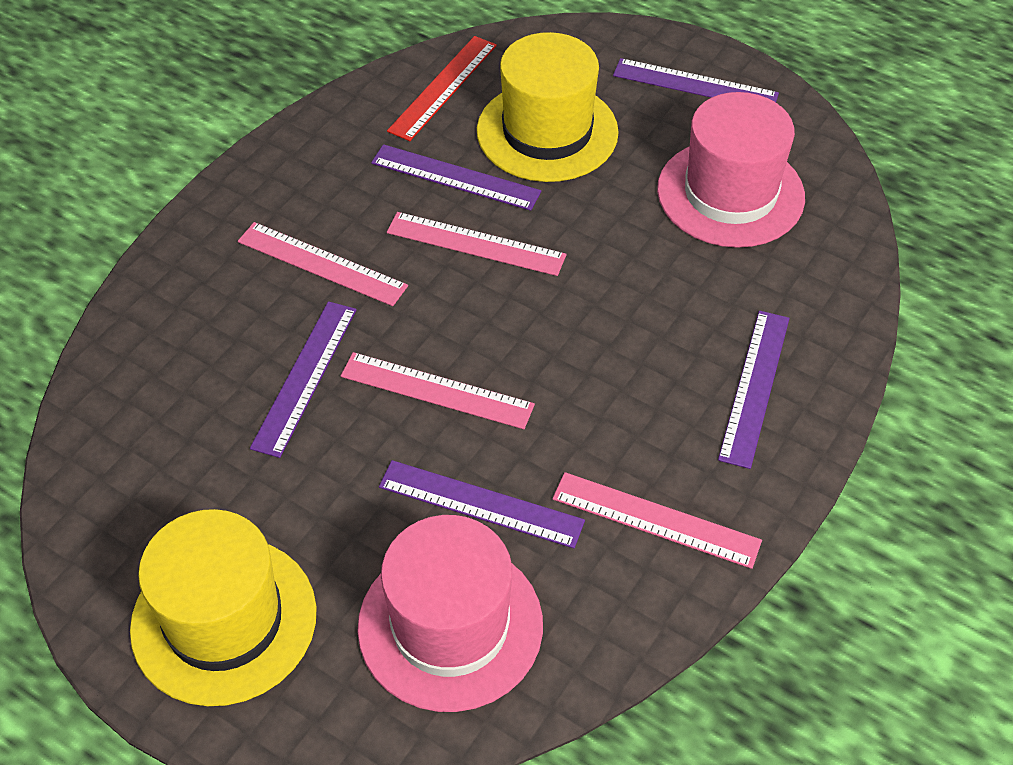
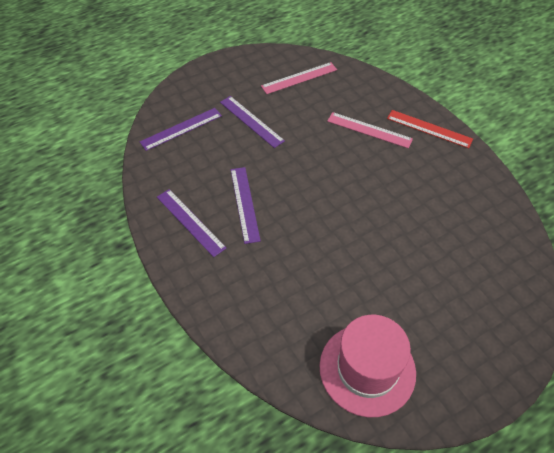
pink hat: 2 -> 1
pink ruler: 4 -> 2
purple ruler: 5 -> 4
yellow hat: 2 -> 0

